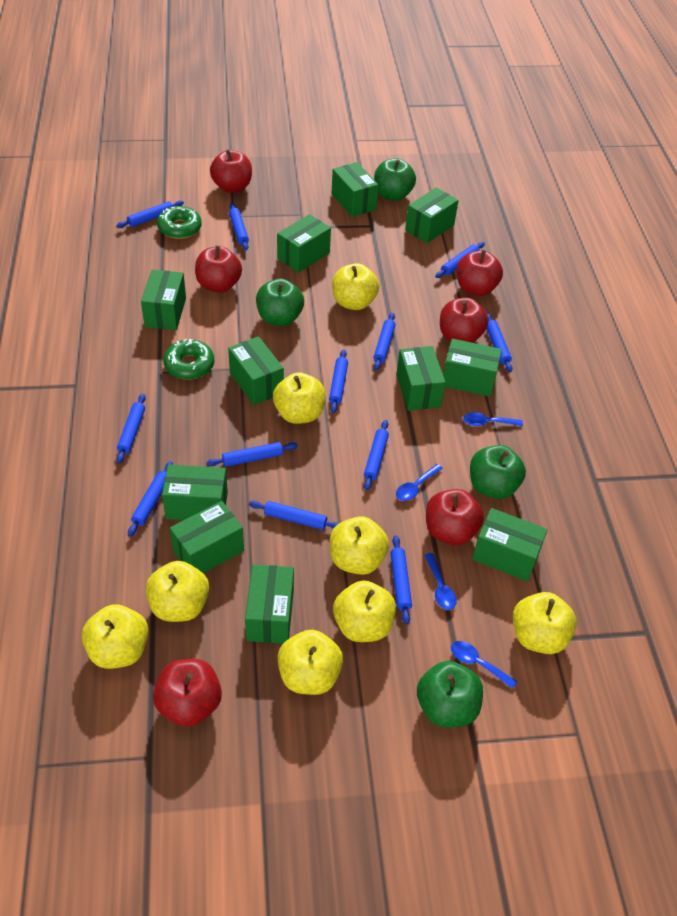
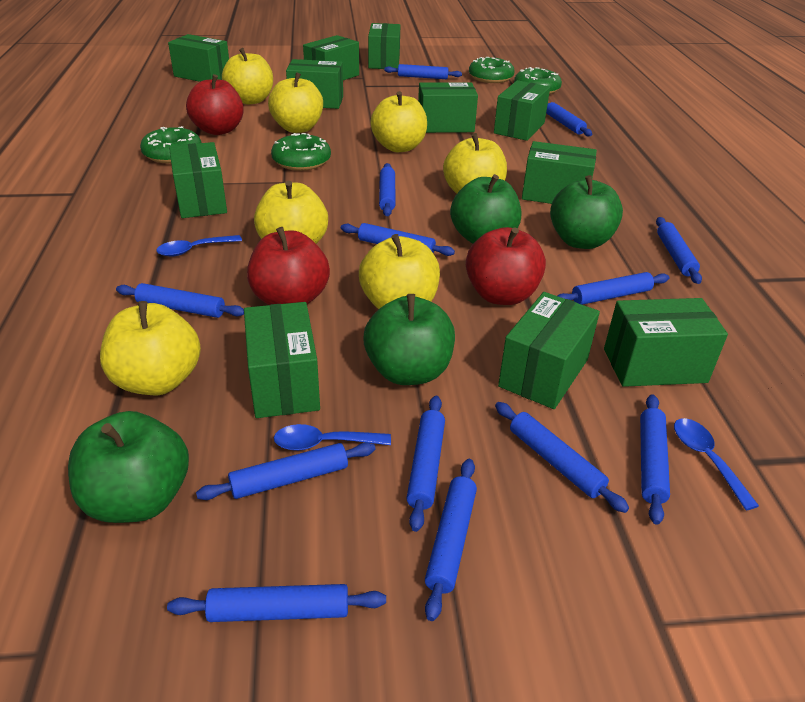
blue rolling pin: 12 -> 13
blue spoon: 4 -> 3
green donut: 2 -> 4
red apple: 6 -> 3
yellow apple: 8 -> 7

